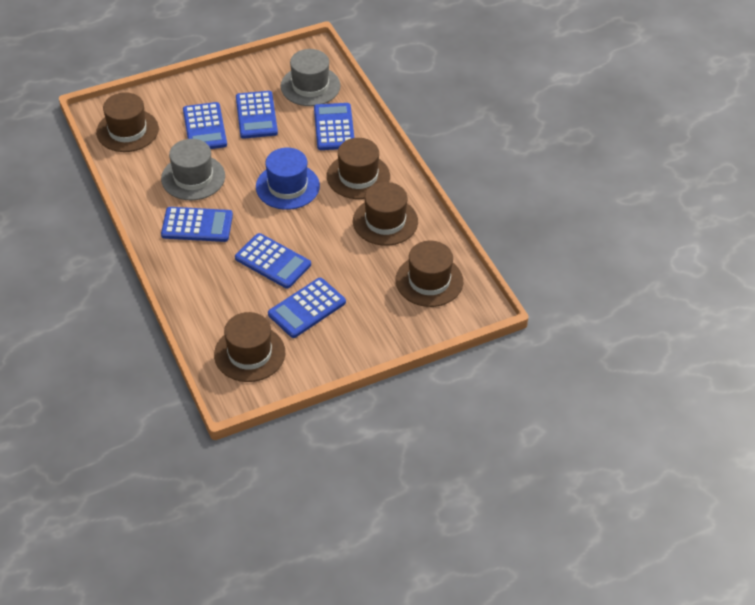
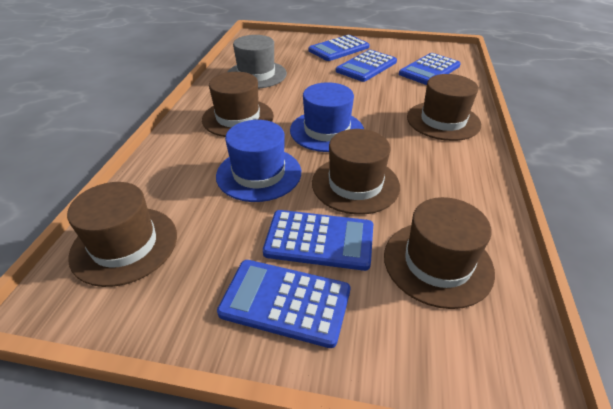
blue calculator: 6 -> 5
blue hat: 1 -> 2
grey hat: 2 -> 1

